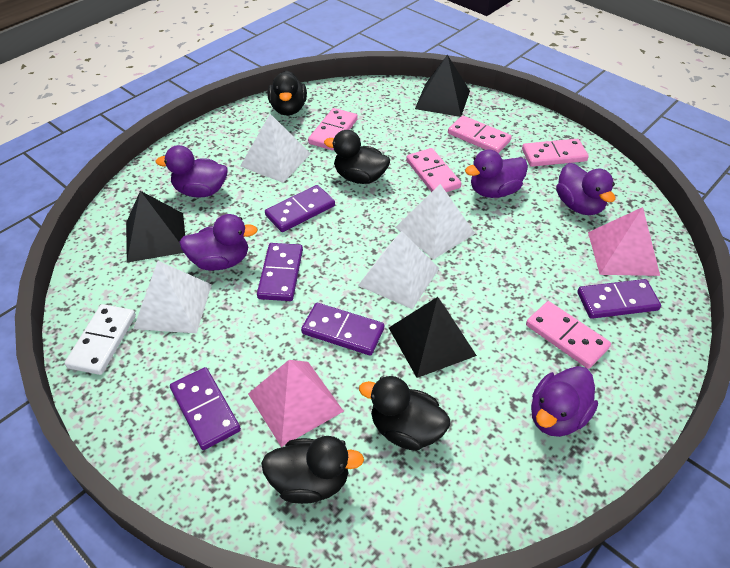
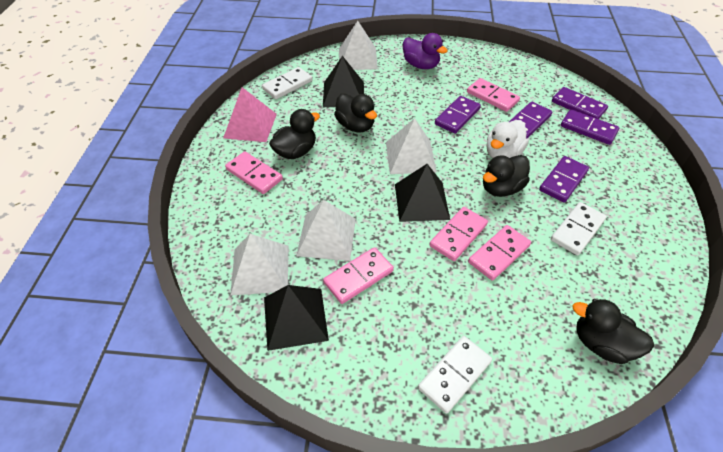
pink pyramid: 2 -> 1
purple duck: 5 -> 1
white domino: 1 -> 3
white duck: 0 -> 1

